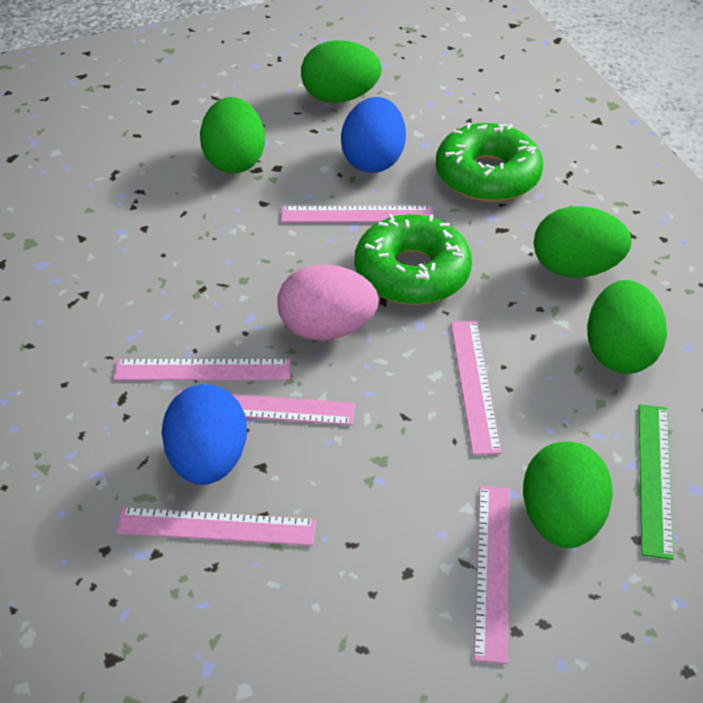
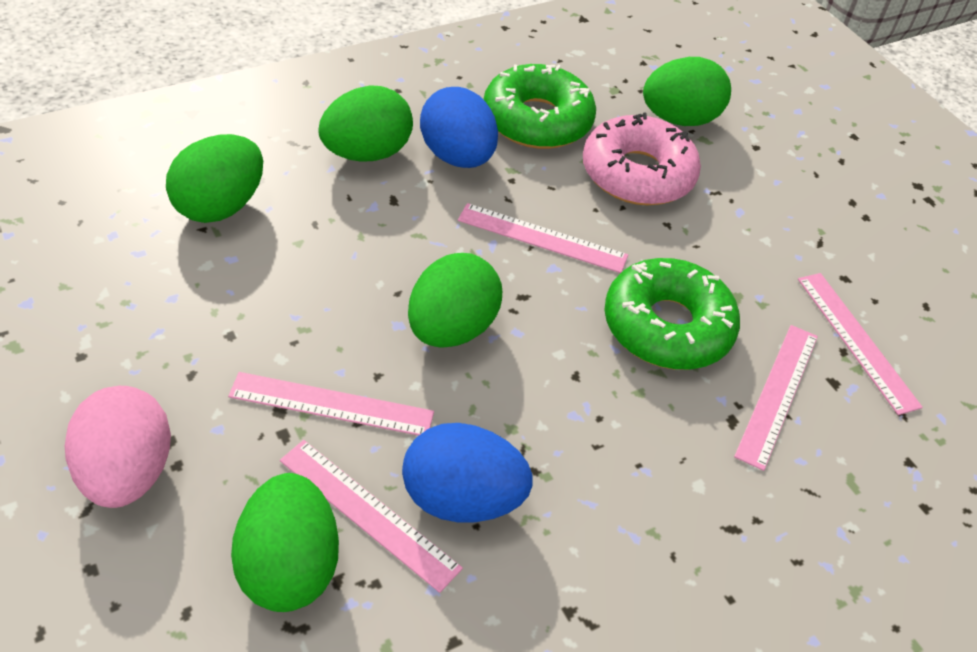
green ruler: 1 -> 0
pink donut: 0 -> 1
pink ruler: 6 -> 5

